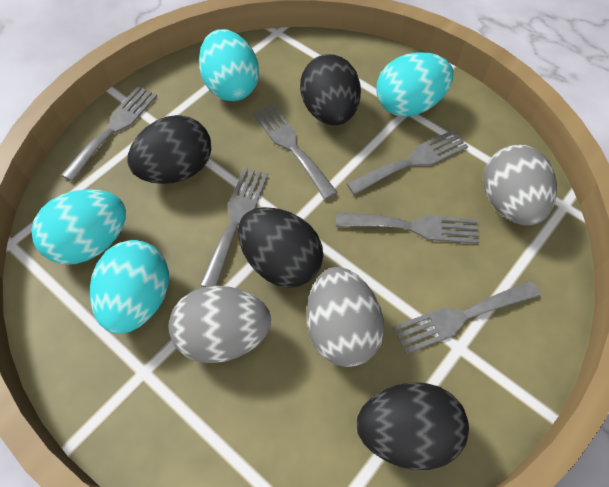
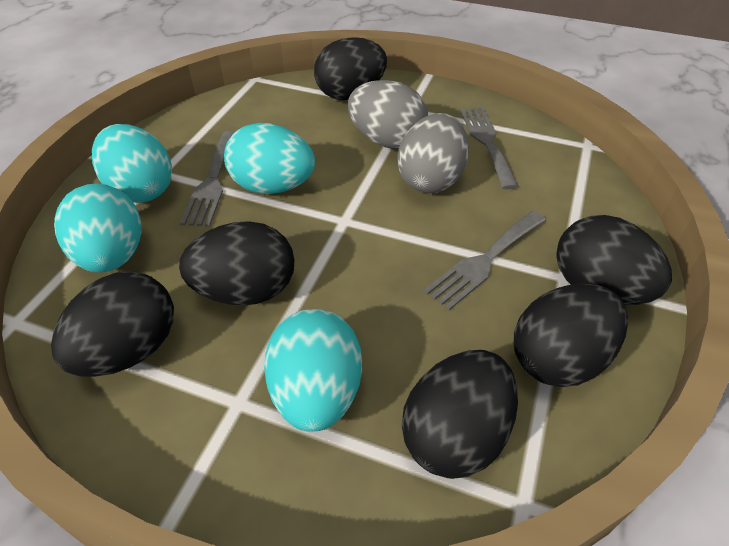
black egg: 4 -> 6
grey egg: 3 -> 2
grey fork: 6 -> 3

